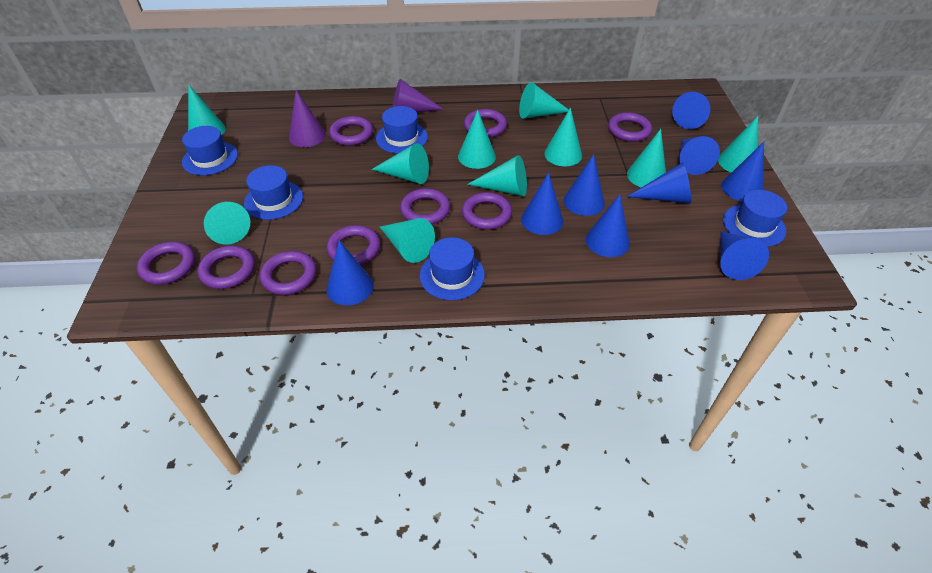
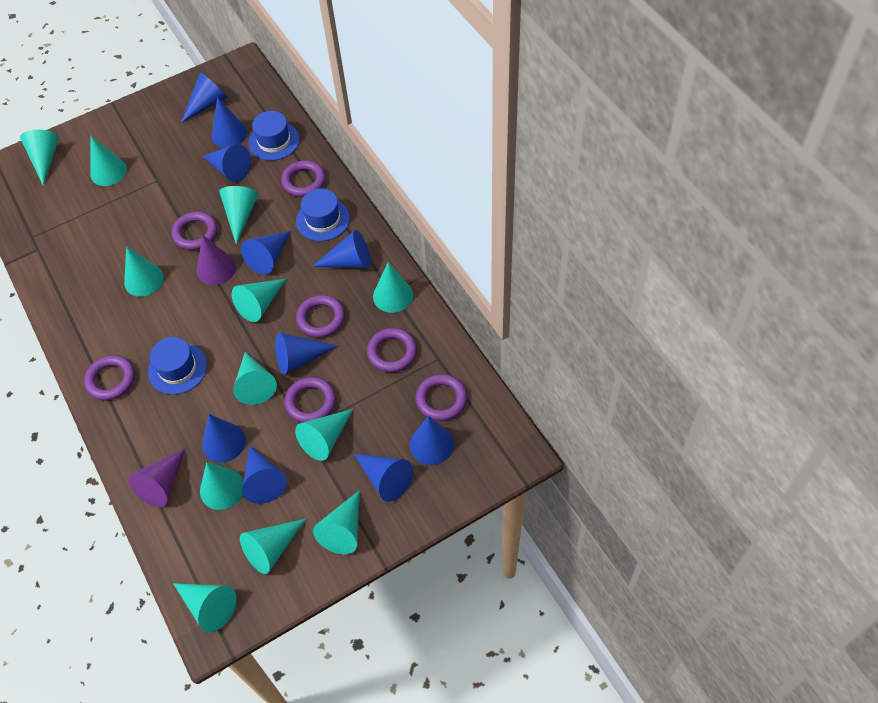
blue cone: 9 -> 10
blue hat: 5 -> 3
purple ring: 9 -> 7
turquoise cone: 10 -> 12

